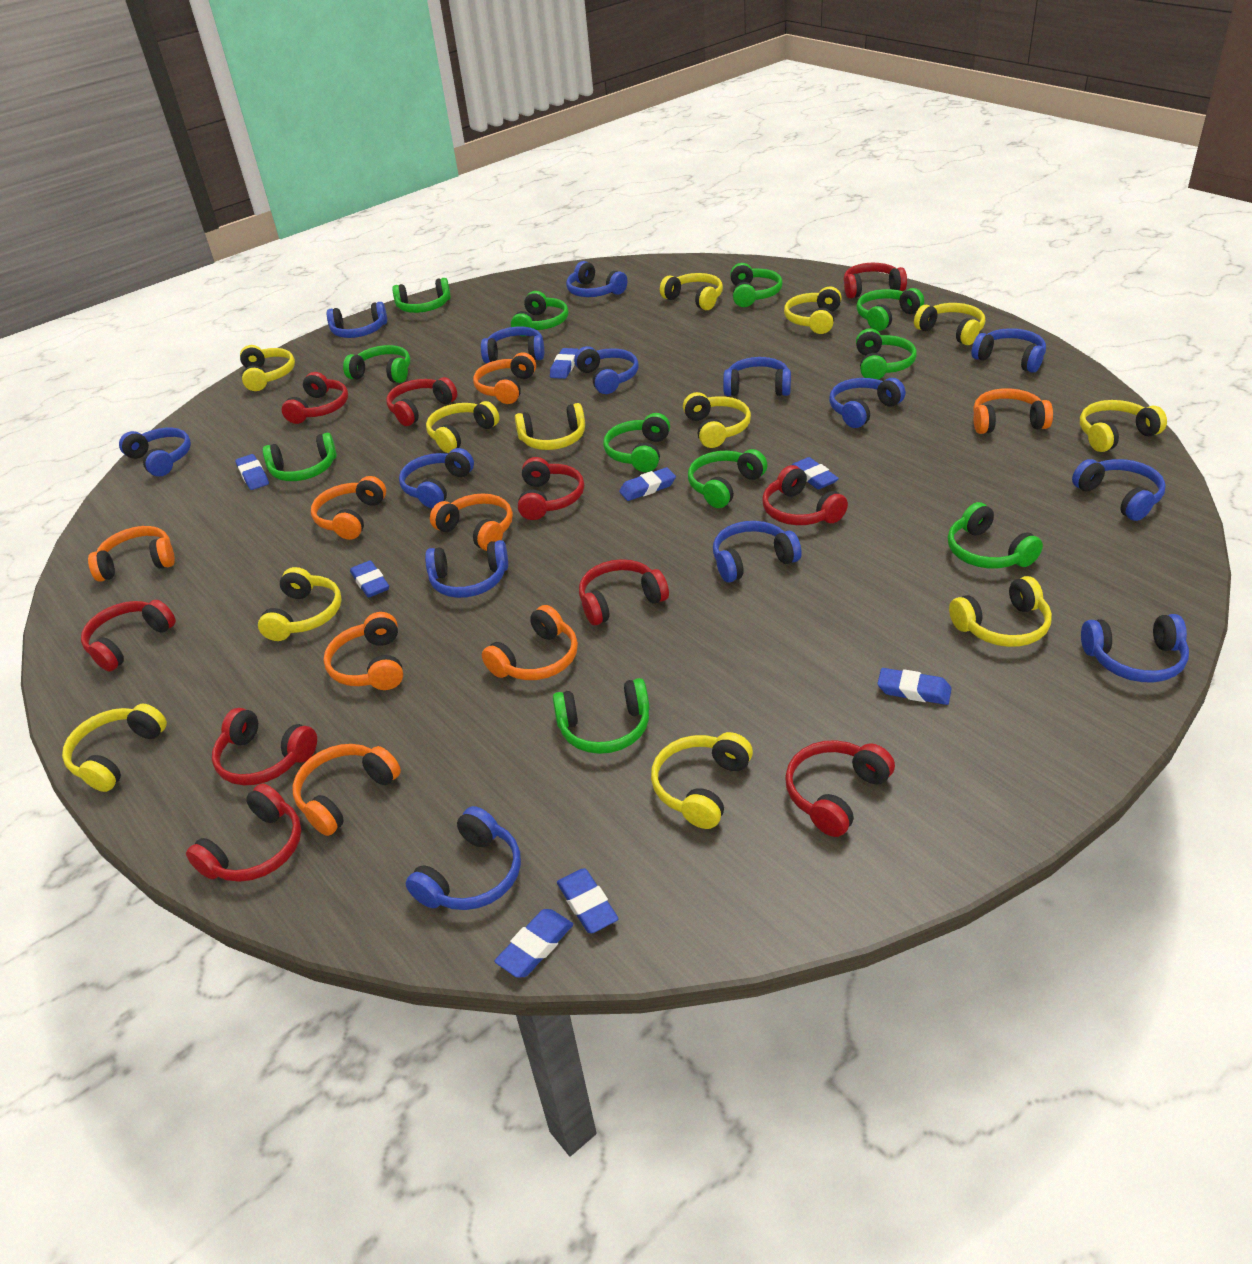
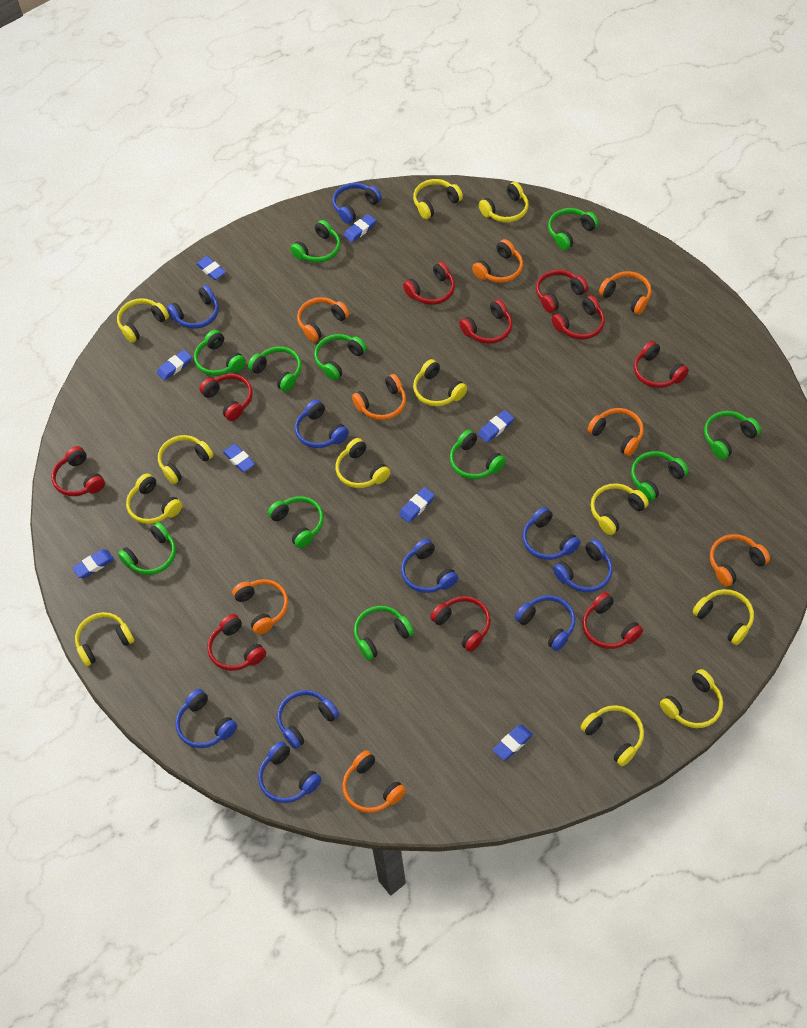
blue headphones: 14 -> 10

